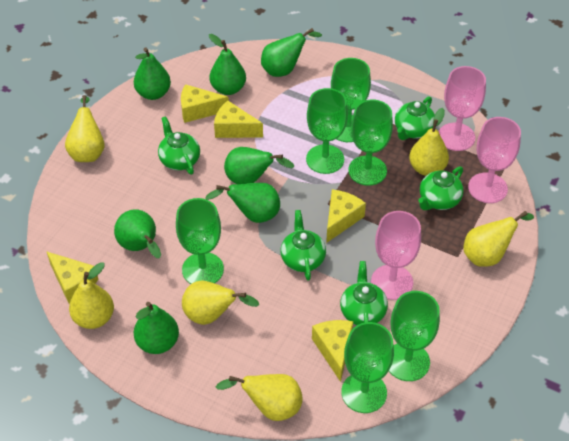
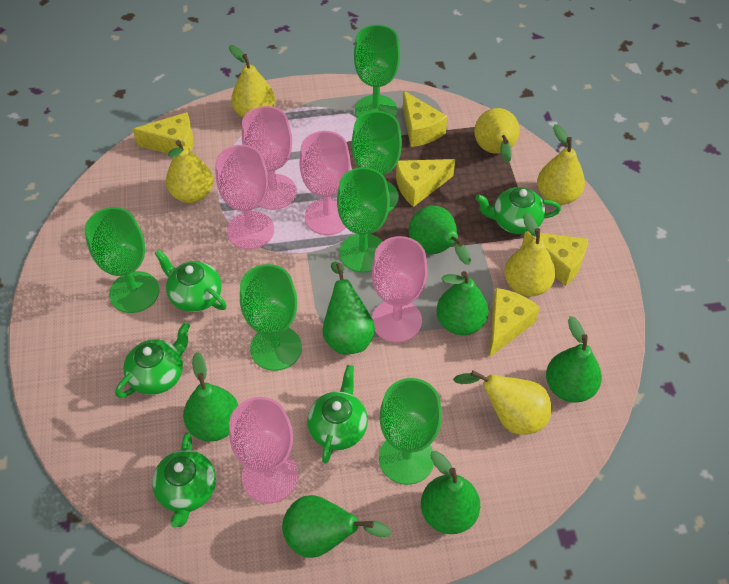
pink goblet: 3 -> 5

